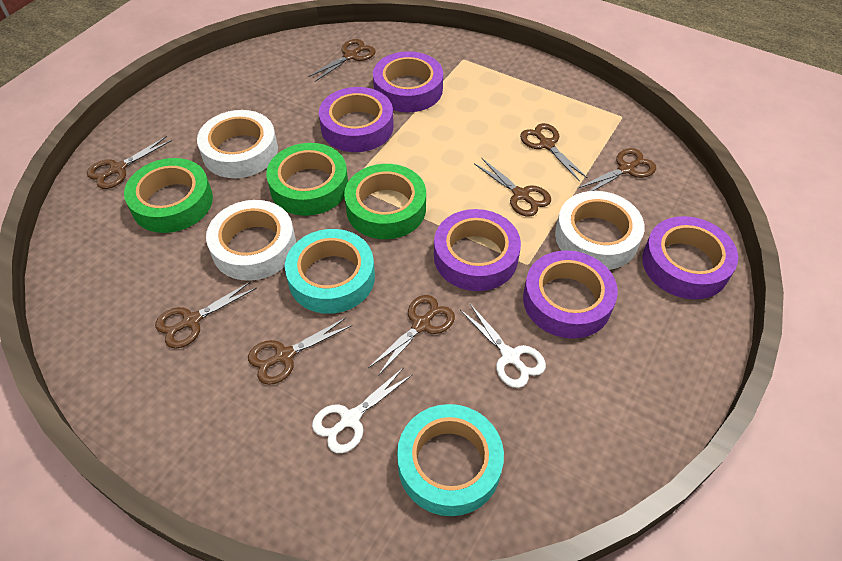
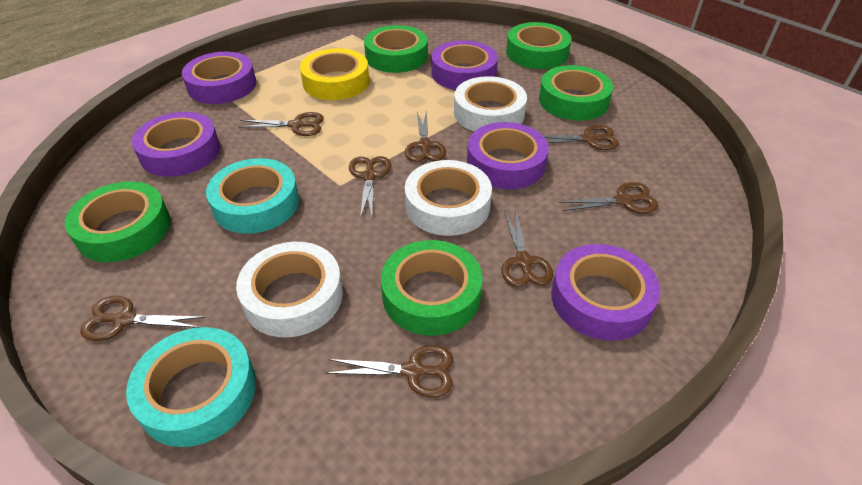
green tape: 3 -> 5
white scissors: 2 -> 0
yellow tape: 0 -> 1

